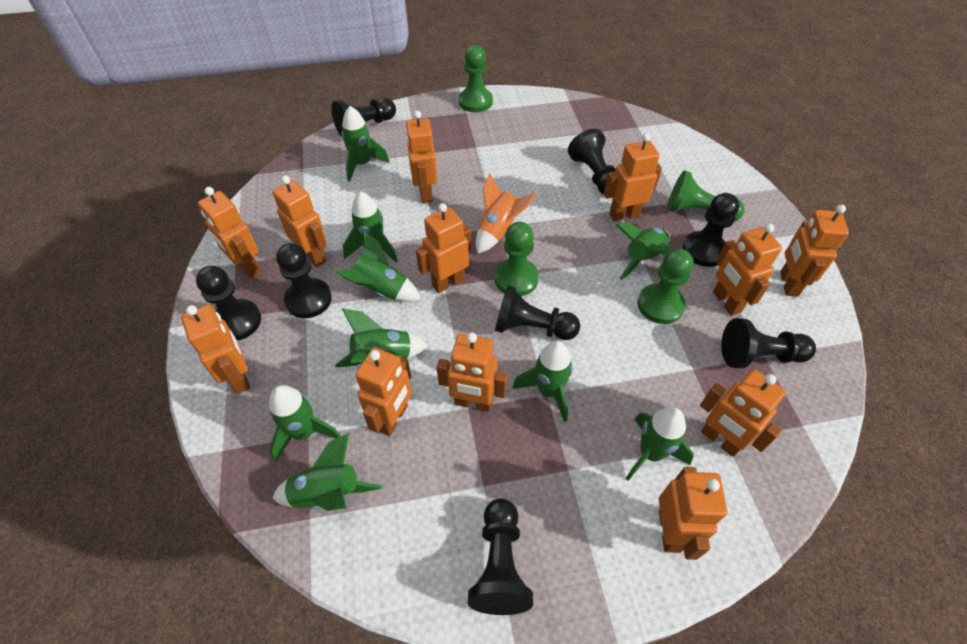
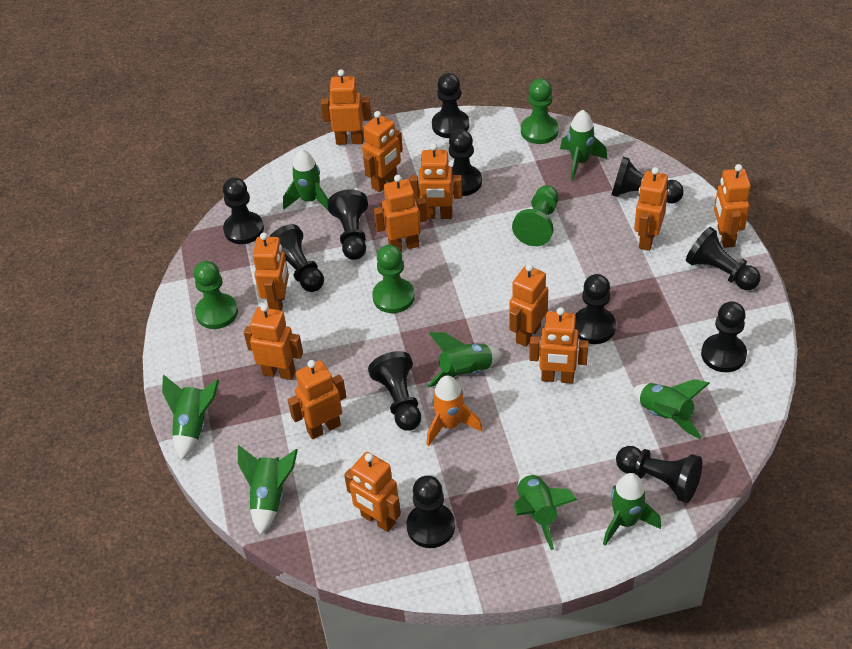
black pawn: 8 -> 12
green rocket: 9 -> 8

